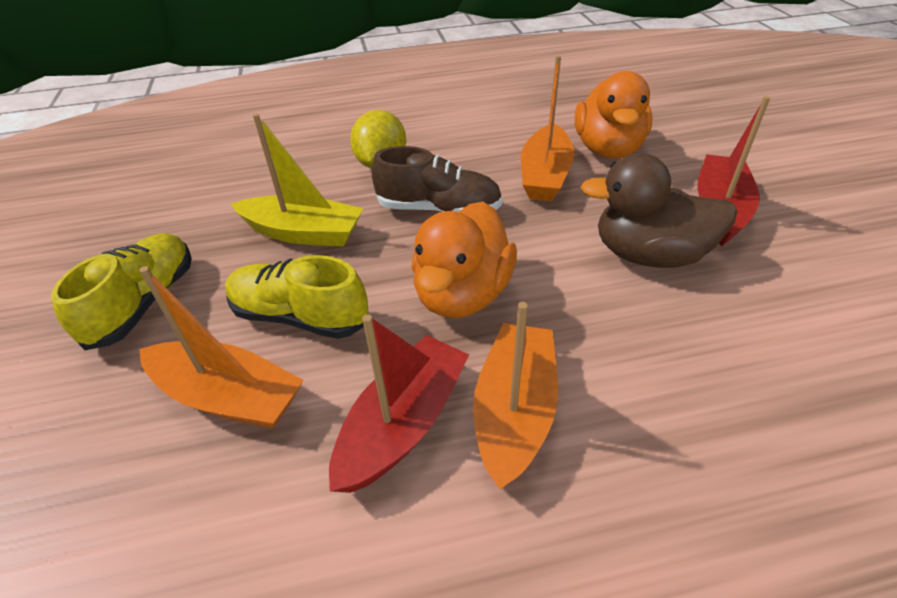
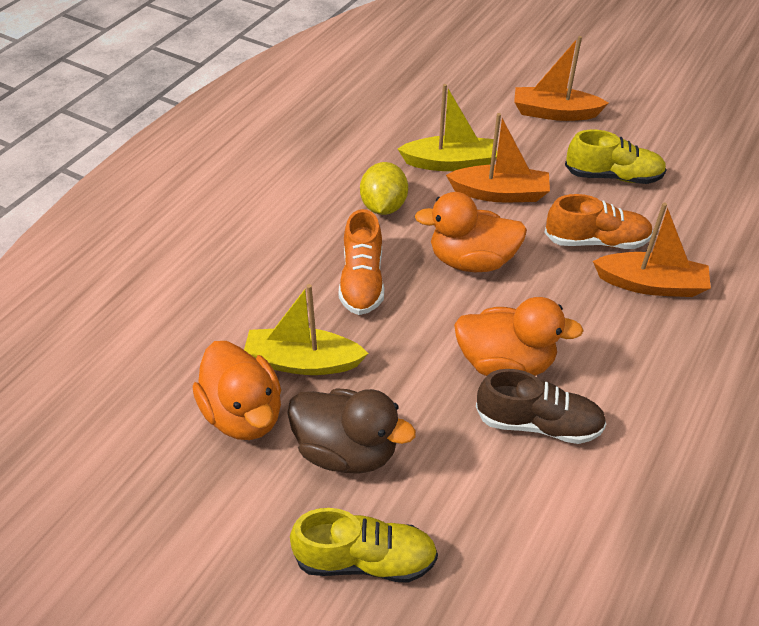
orange duck: 2 -> 3
orange shoe: 0 -> 2
red boat: 2 -> 0
yellow boat: 1 -> 2

